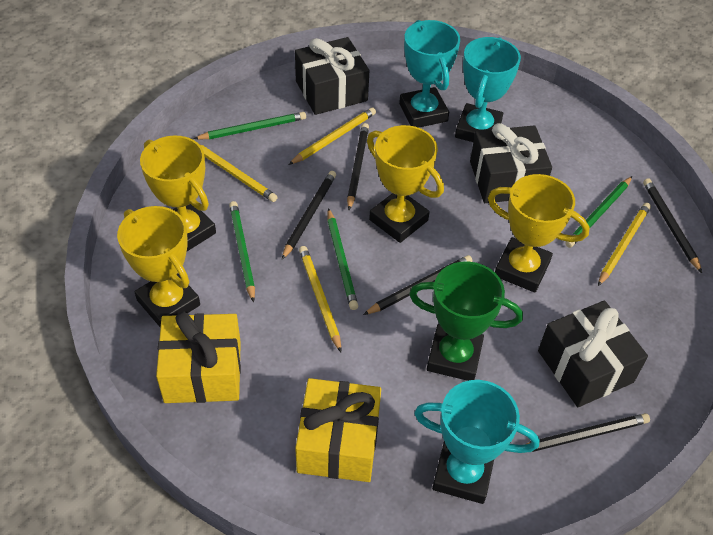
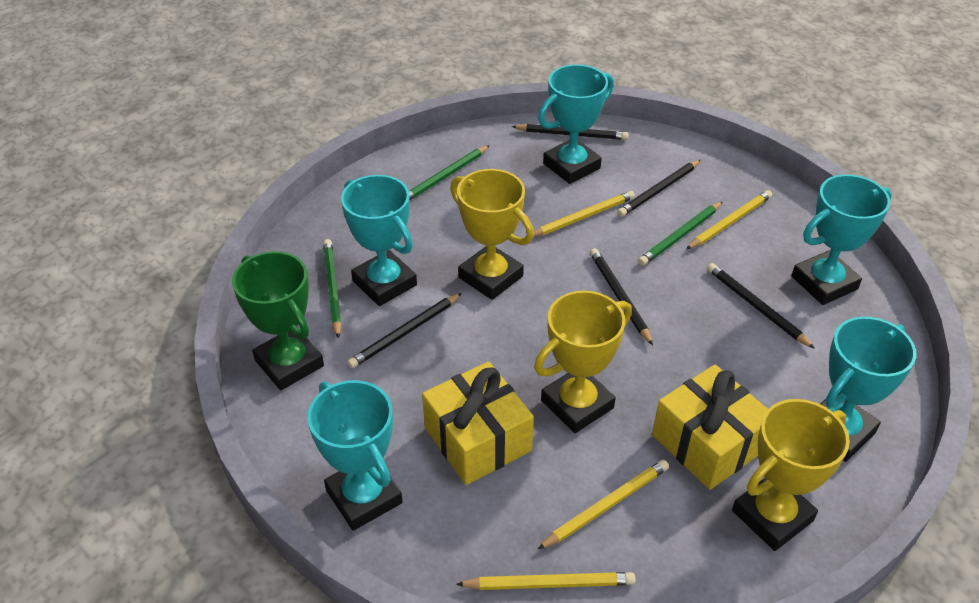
black gift: 3 -> 0
green pencil: 4 -> 3
turquoise trophy: 3 -> 5
yellow trophy: 4 -> 3

